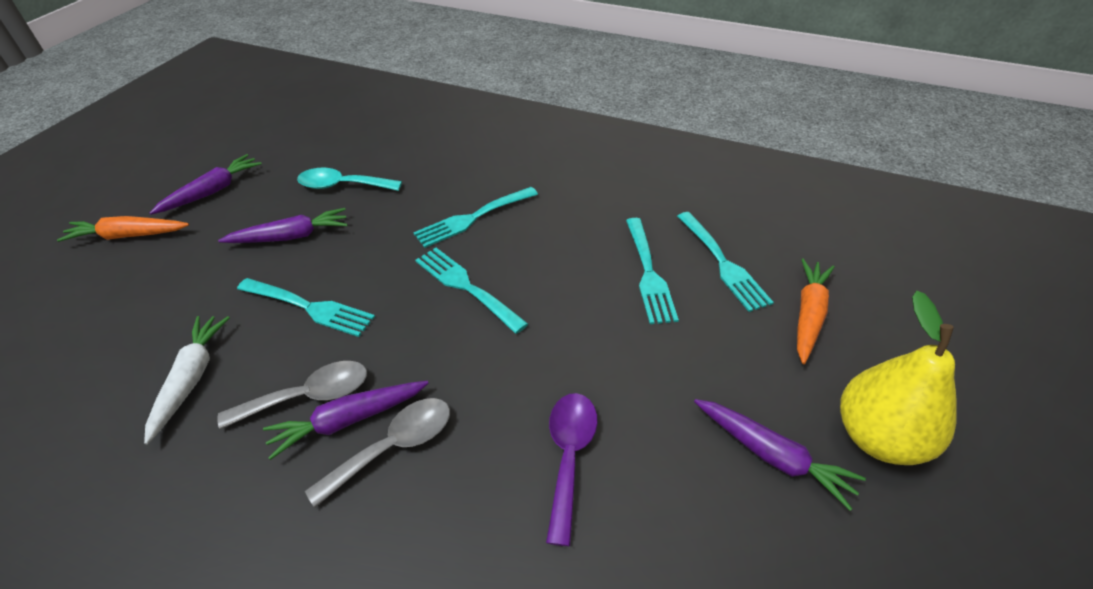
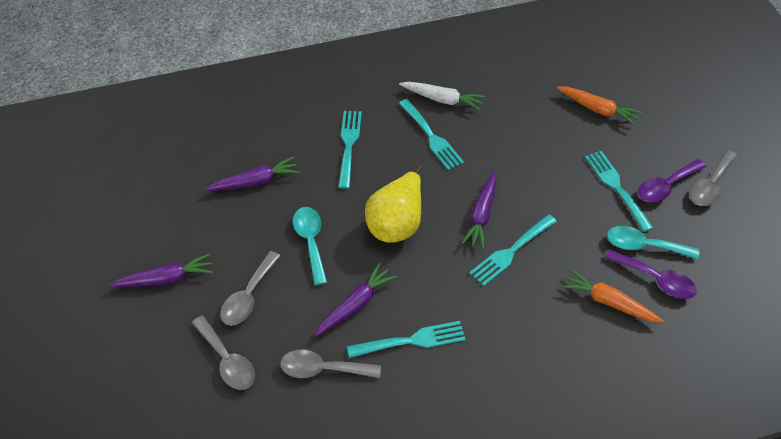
grey spoon: 2 -> 4
purple spoon: 1 -> 2
turquoise spoon: 1 -> 2

